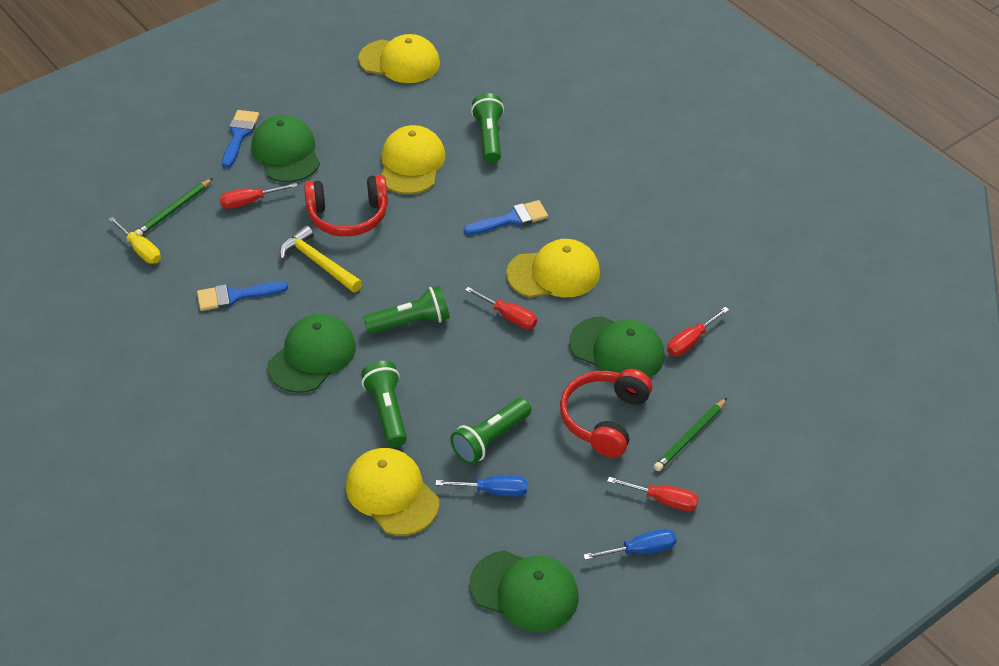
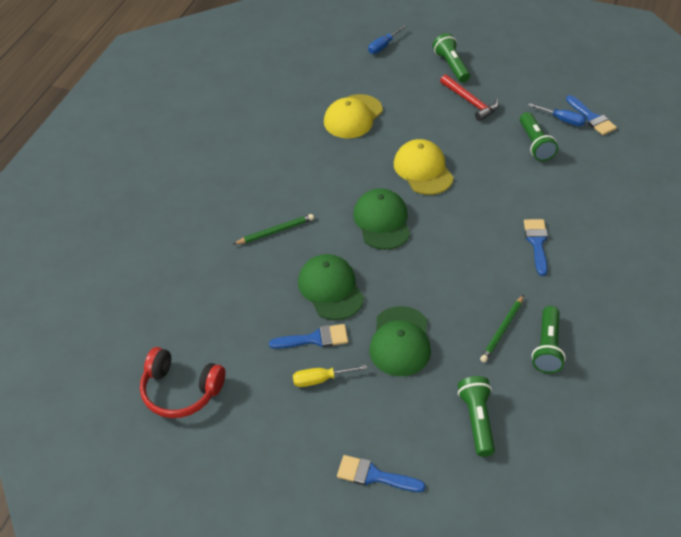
blue brush: 3 -> 4
green cap: 4 -> 3
red hammer: 0 -> 1
red headphones: 2 -> 1
red screwdriver: 4 -> 0
yellow cap: 4 -> 2
yellow hammer: 1 -> 0

